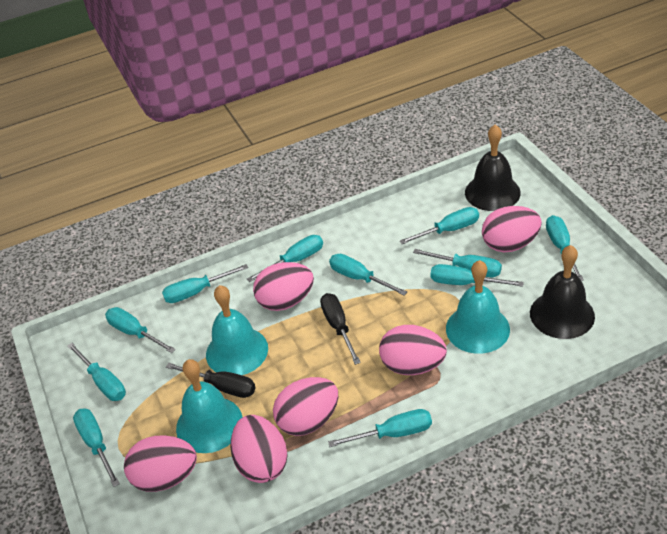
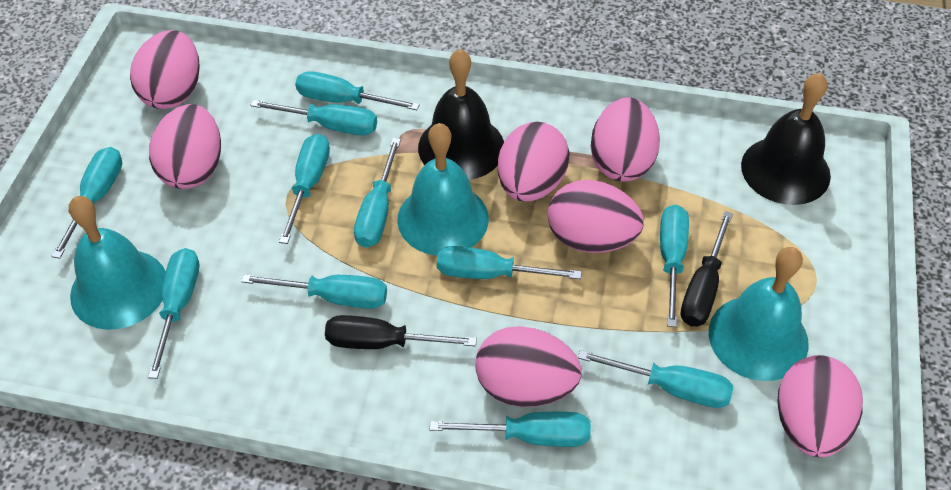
pink egg: 6 -> 7

